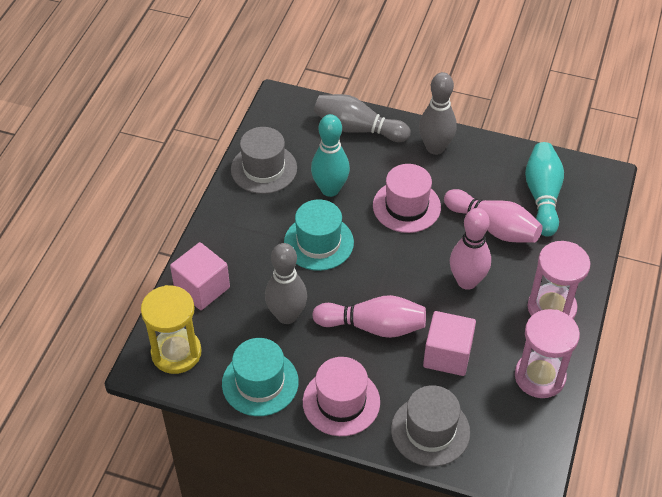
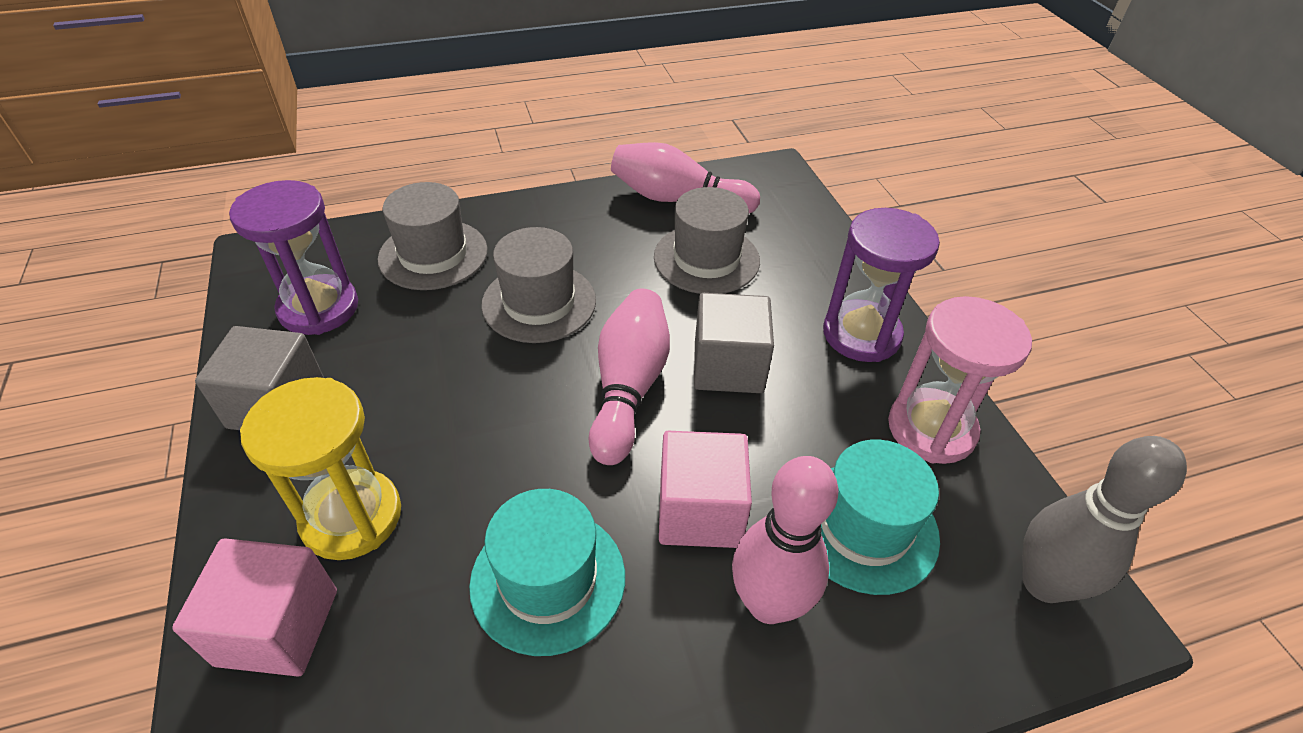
grey bowling pin: 3 -> 1
grey cube: 0 -> 2
grey hat: 2 -> 3
pink hat: 2 -> 0
pink hourglass: 2 -> 1
purple hourglass: 0 -> 2
turquoise bowling pin: 2 -> 0

